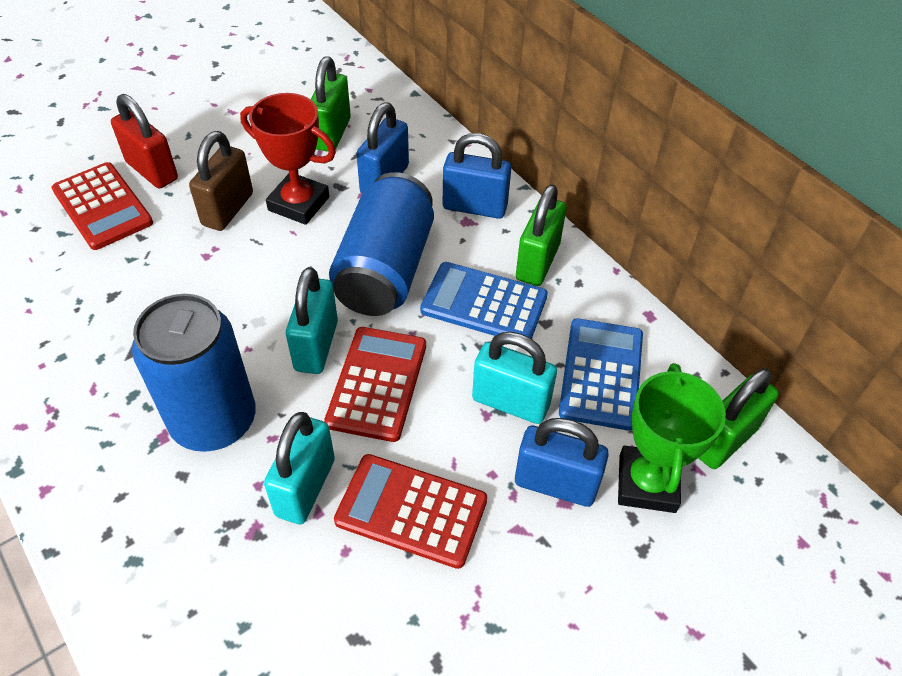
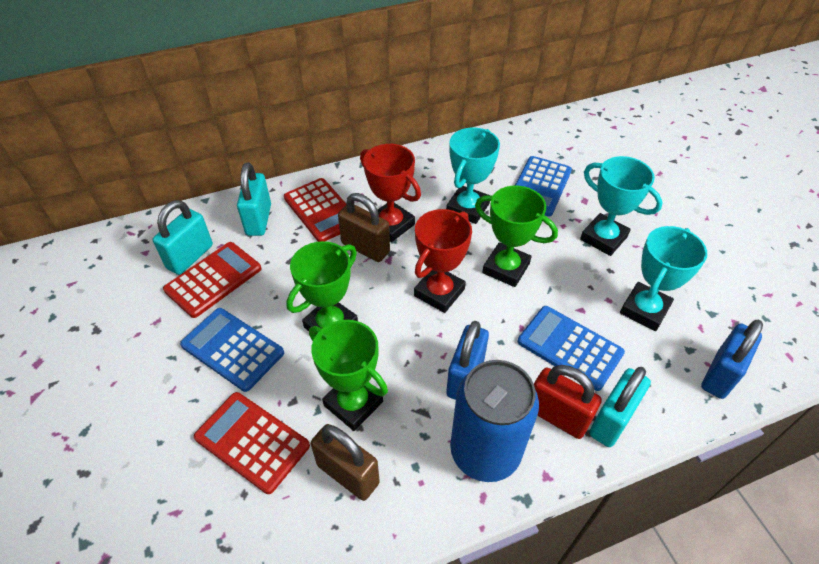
blue calculator: 2 -> 3
blue can: 2 -> 1
blue padlock: 3 -> 2
brown padlock: 1 -> 2
green padlock: 3 -> 0
green trophy: 1 -> 3
red trophy: 1 -> 2
turquoise trophy: 0 -> 3

